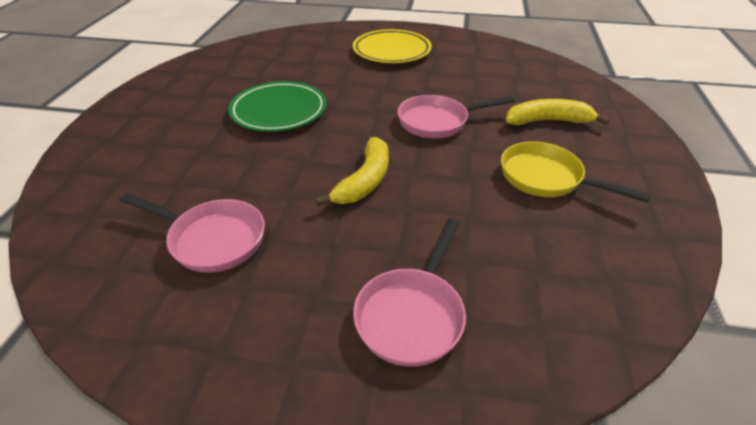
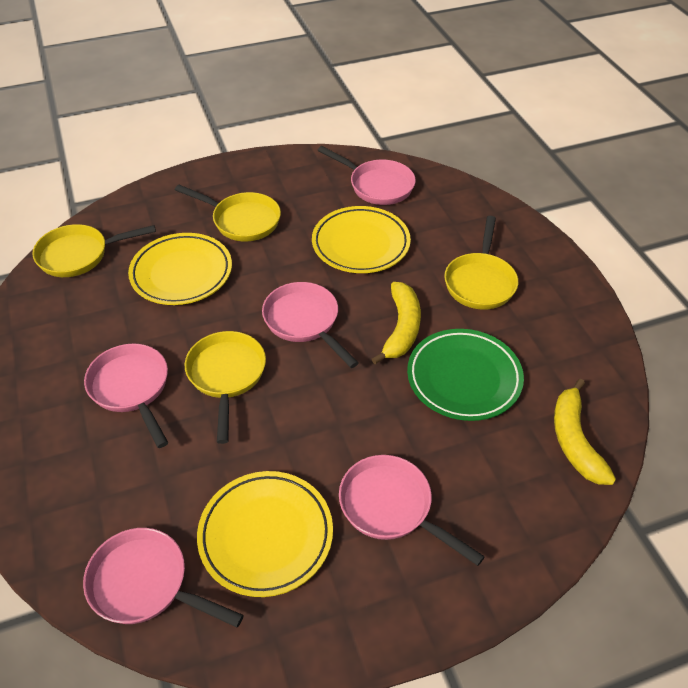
pink pan: 3 -> 5
yellow pan: 1 -> 4
yellow plate: 1 -> 3

